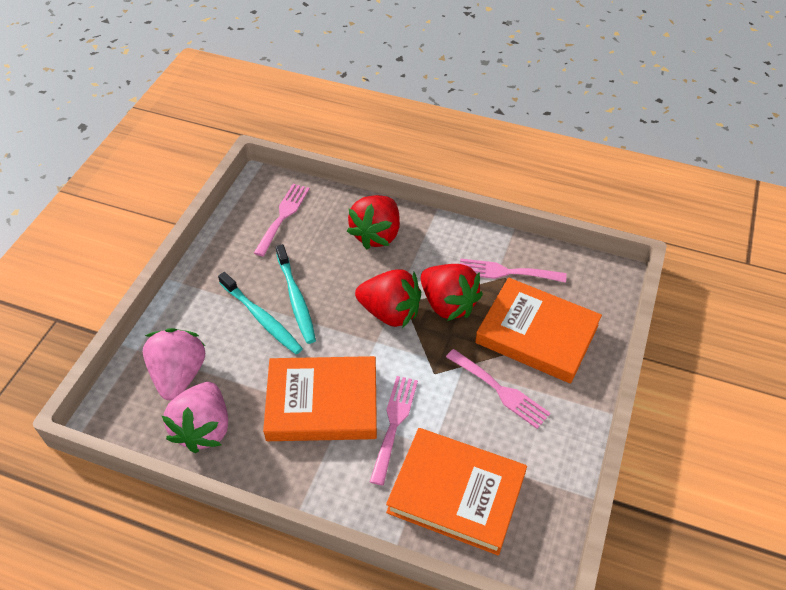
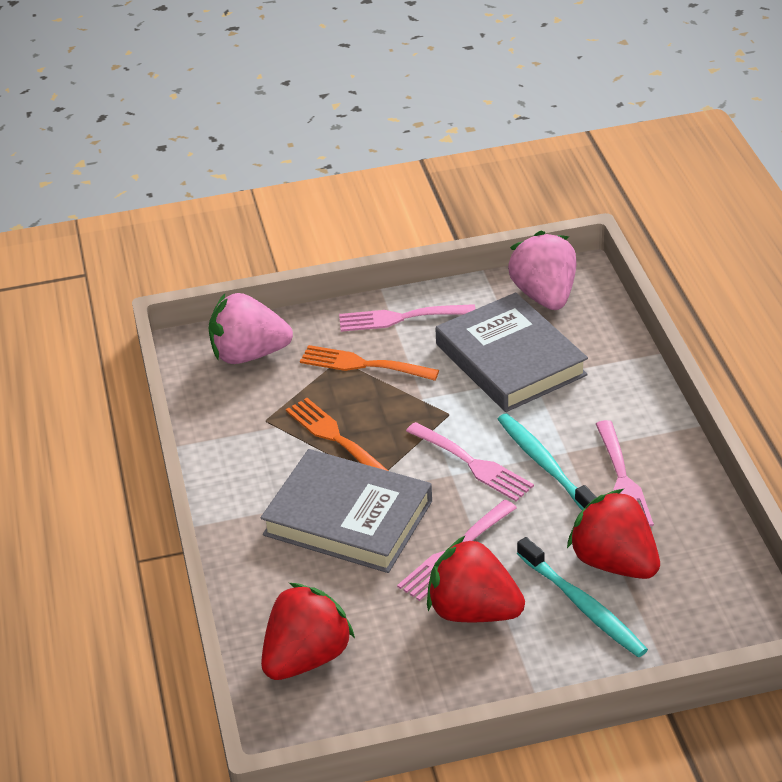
grey book: 0 -> 2
orange book: 3 -> 0
orange fork: 0 -> 2

